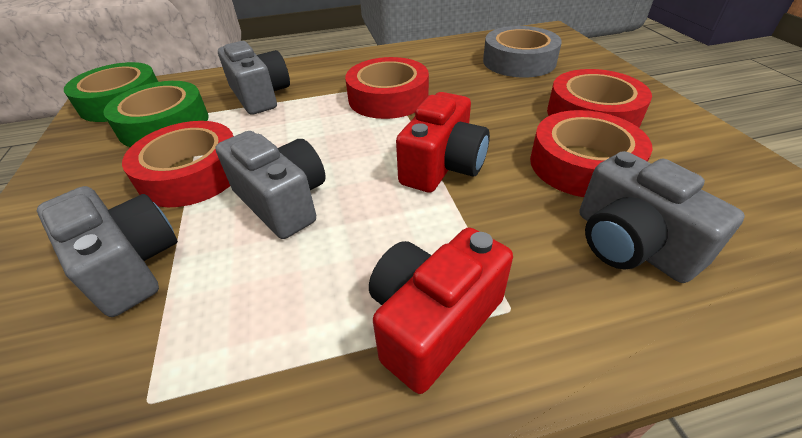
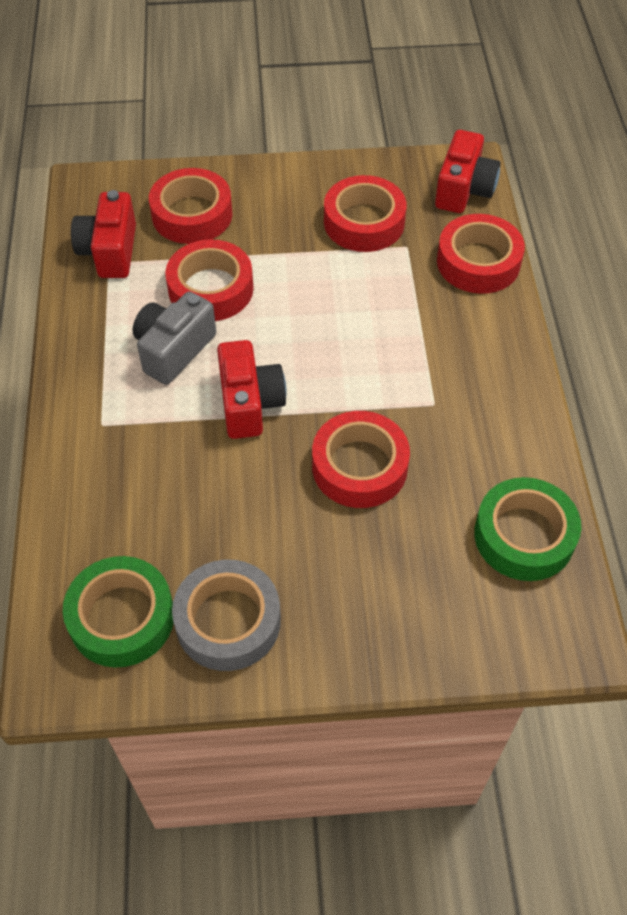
grey camera: 4 -> 1
red camera: 2 -> 3
red tape: 4 -> 5

